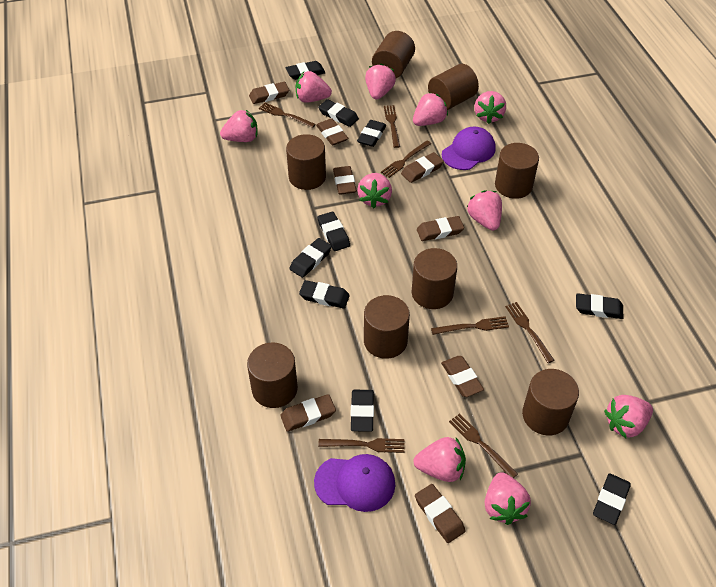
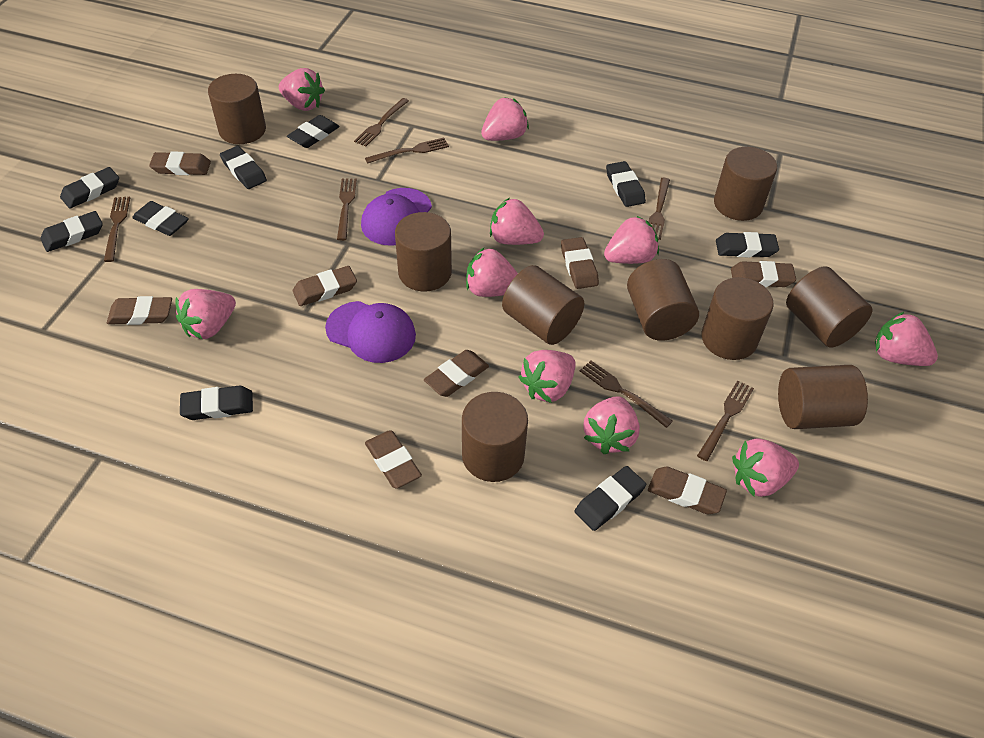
brown cylinder: 8 -> 9

